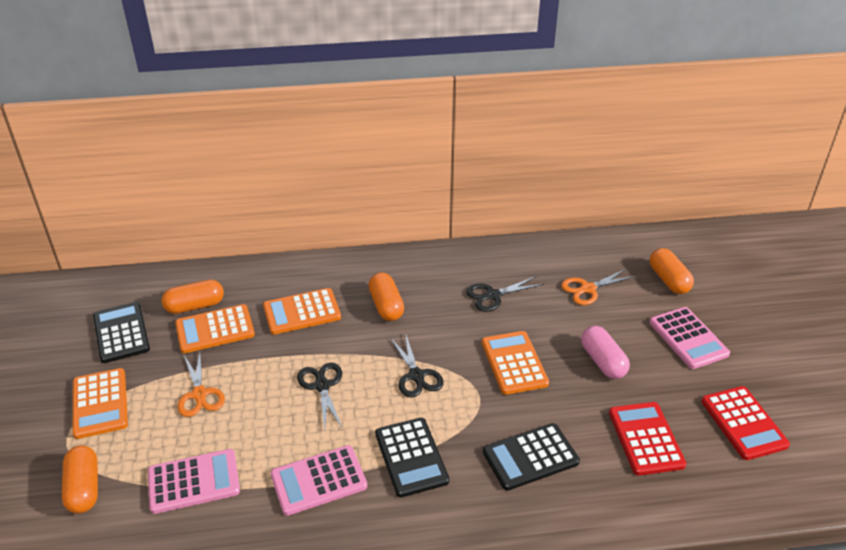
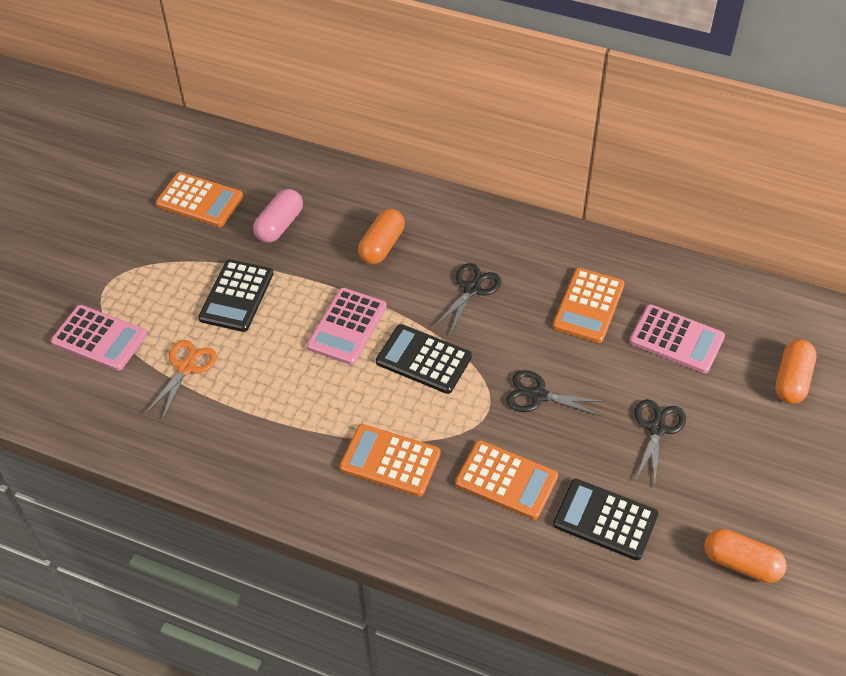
orange capsule: 4 -> 3
orange scissors: 2 -> 1
red calculator: 2 -> 0

